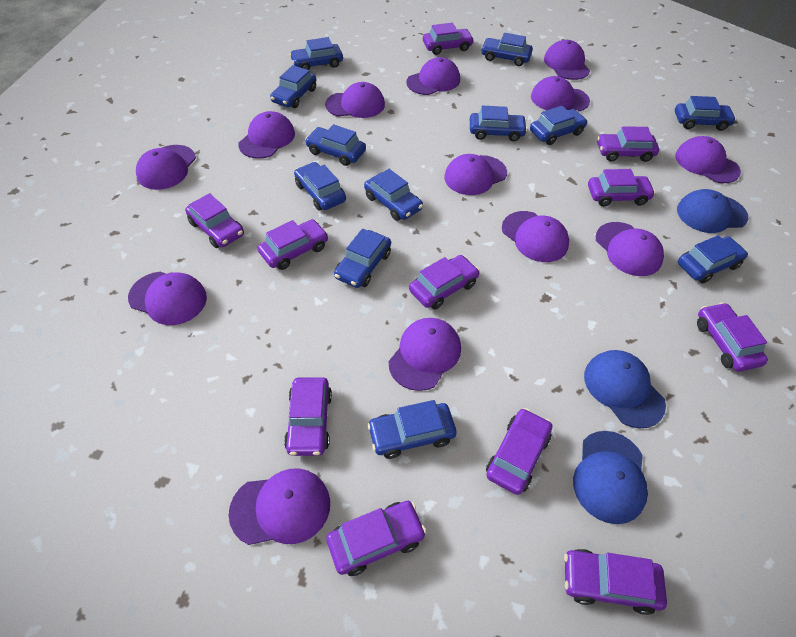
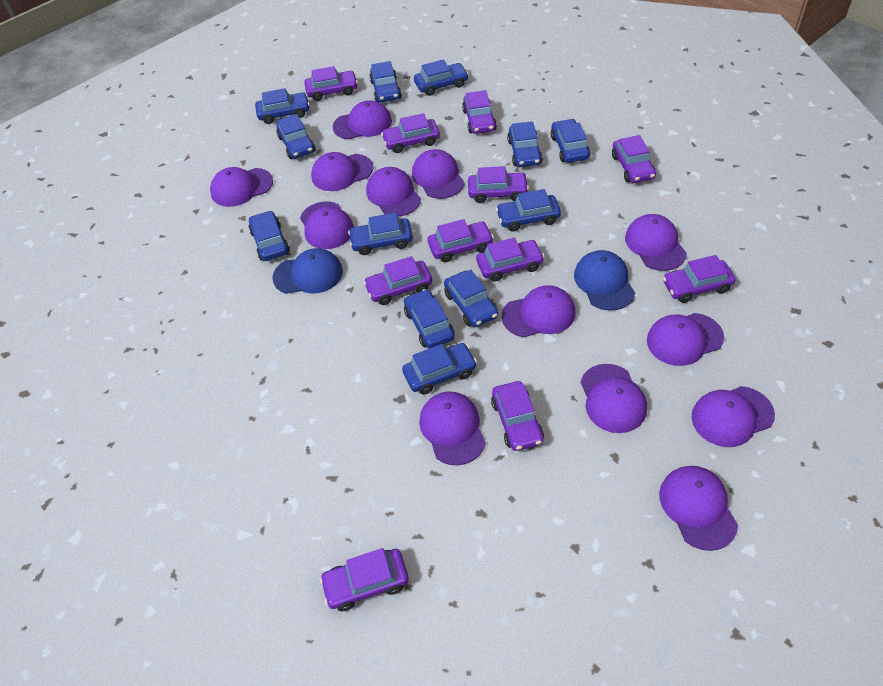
blue cap: 3 -> 2

